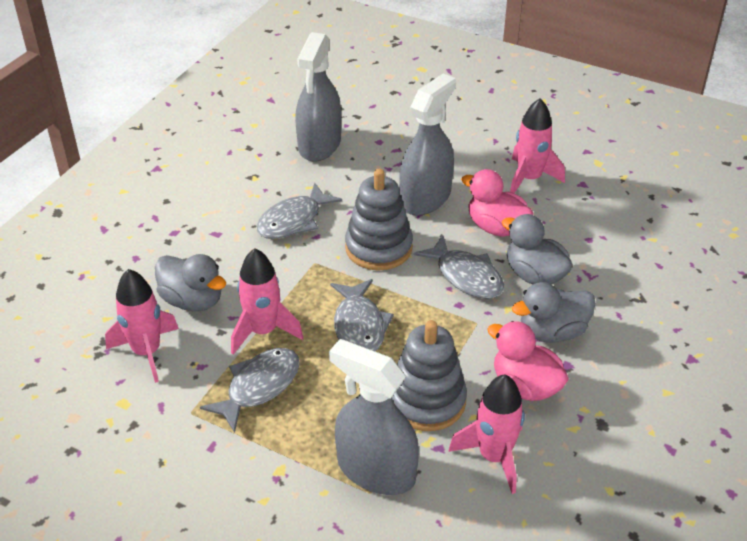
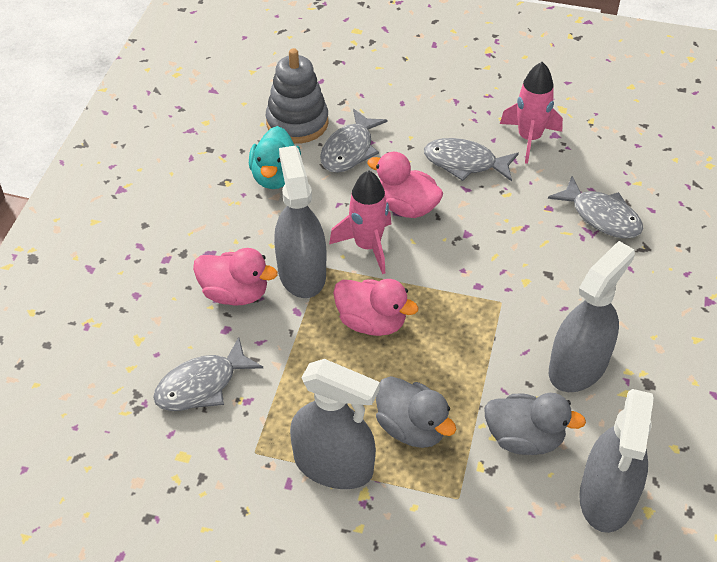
grey duck: 3 -> 2
grey spray bottle: 3 -> 4
grey stacking toy: 2 -> 1
pink duck: 2 -> 3
pink rocket: 4 -> 2
turquoise duck: 0 -> 1

